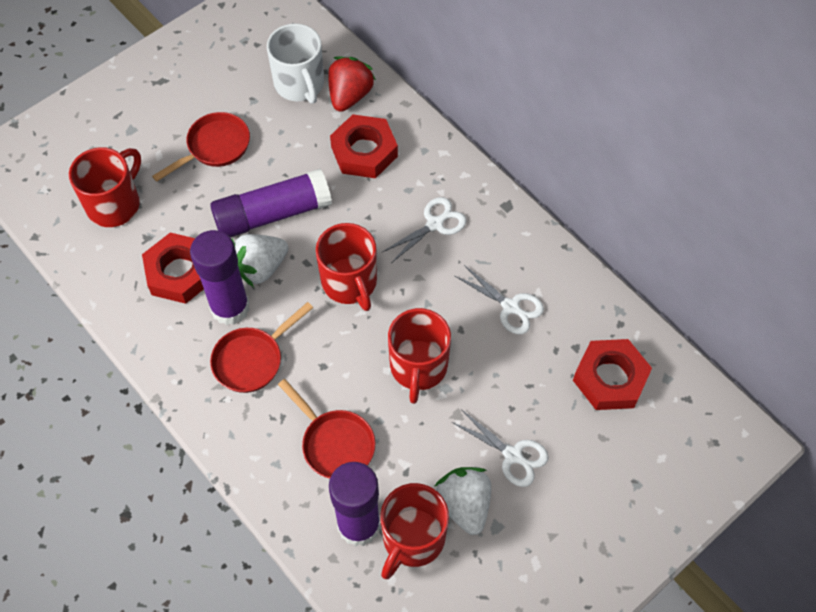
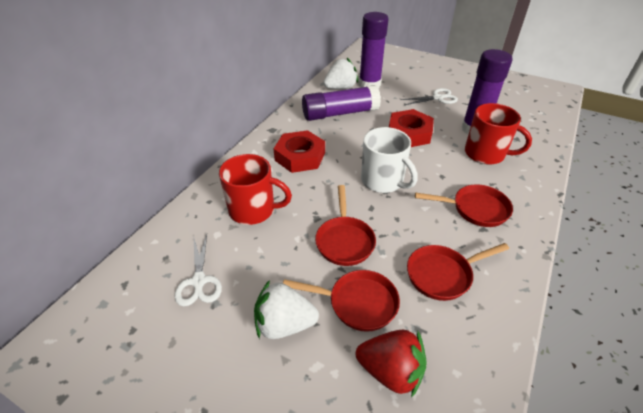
red mug: 4 -> 2
red nut: 3 -> 2
red pan: 3 -> 4
white scissors: 3 -> 2

